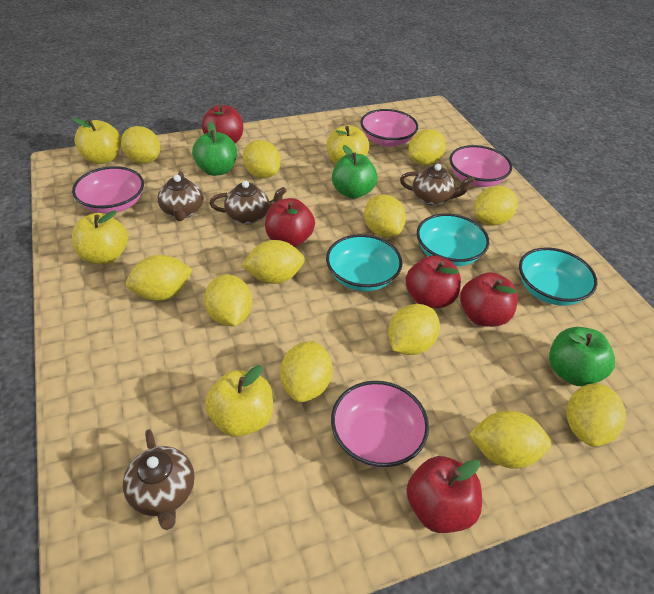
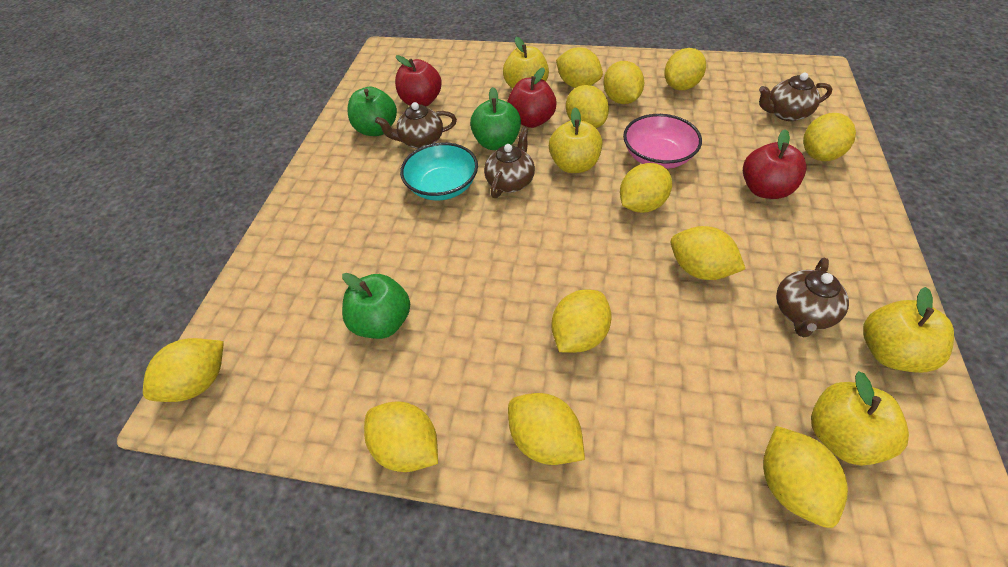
pink bowl: 4 -> 1
red apple: 5 -> 3
turquoise bowl: 3 -> 1

